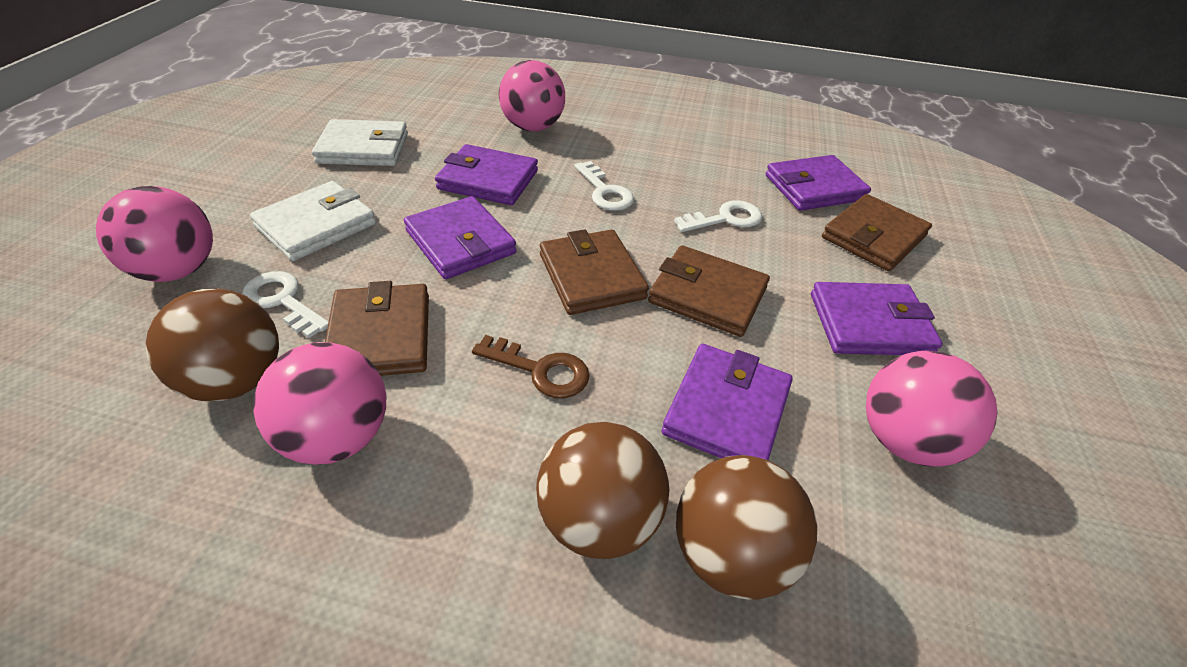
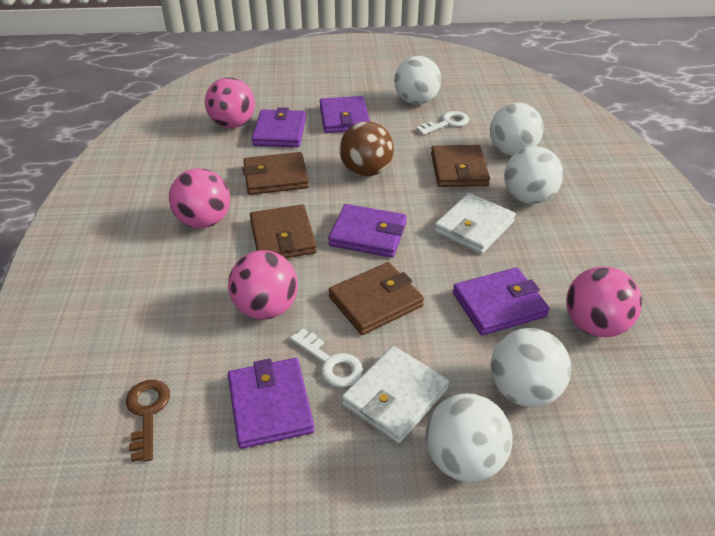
brown ball: 3 -> 1
white ball: 0 -> 5
white key: 3 -> 2

